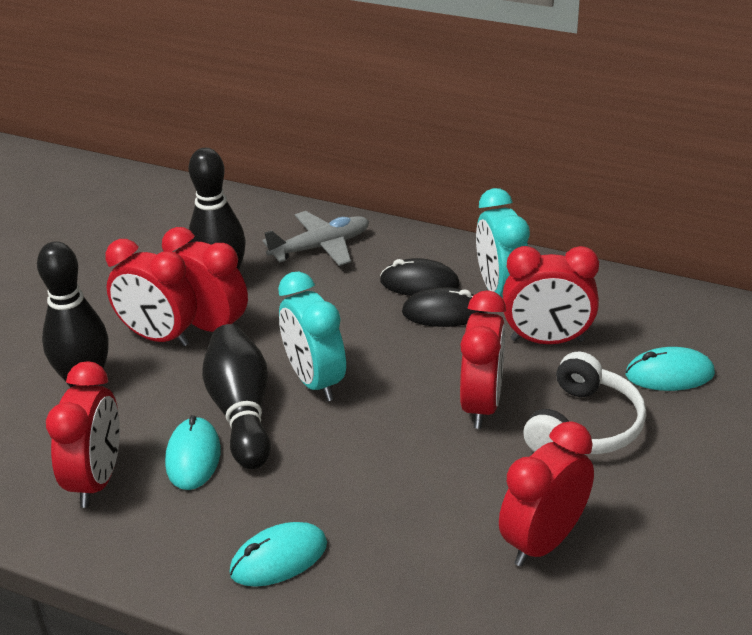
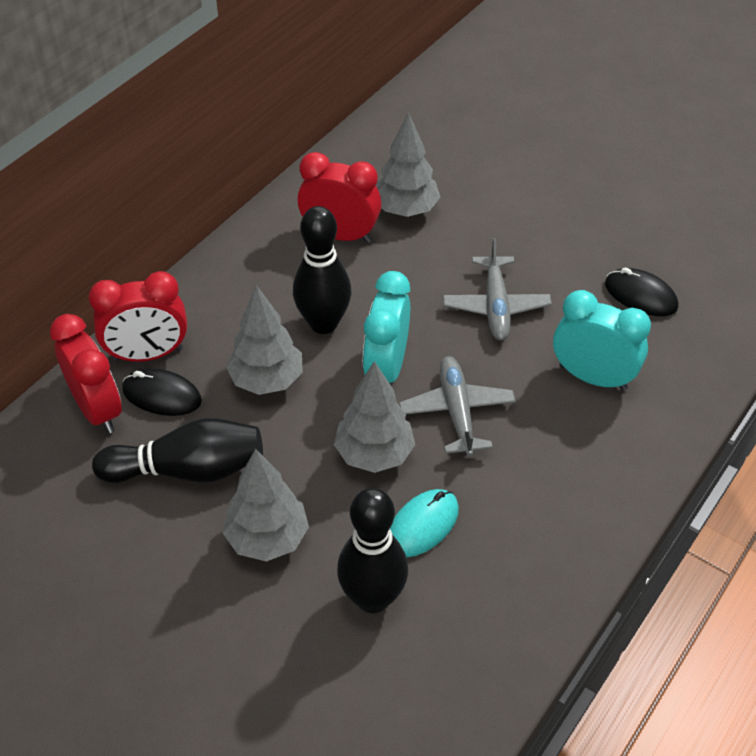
grey plane: 1 -> 2
grey tree: 0 -> 4
red clock: 6 -> 3
turquoise mouse: 3 -> 1
white headphones: 1 -> 0

